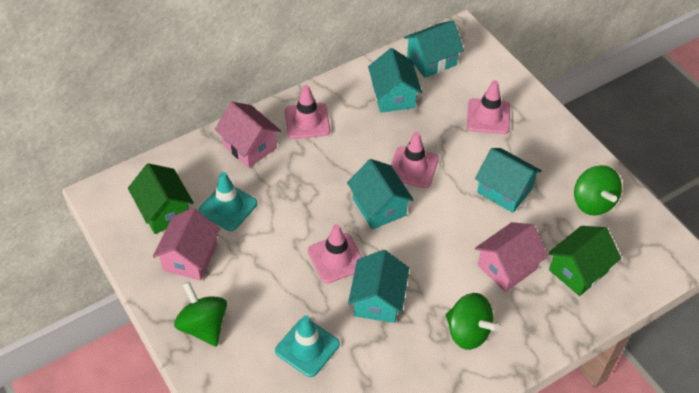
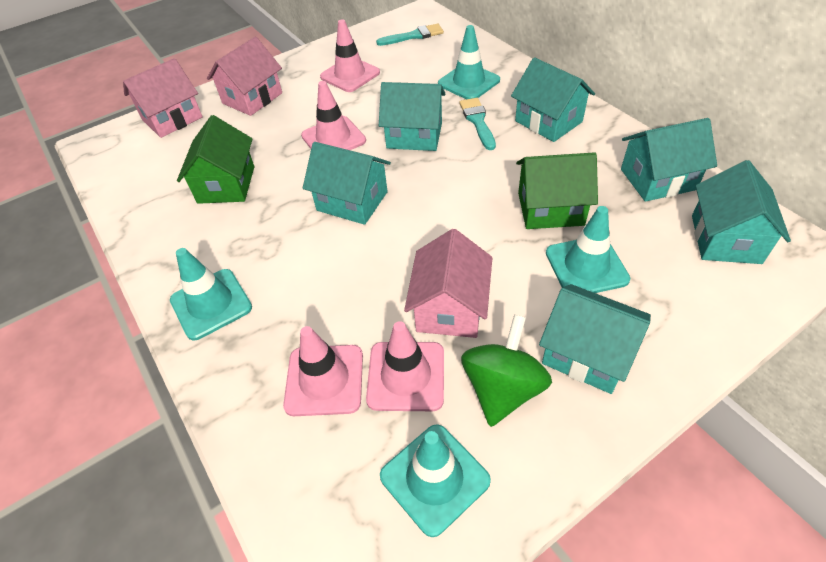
green spinning top: 3 -> 1
turquoise brush: 0 -> 2
turquoise house: 5 -> 6
turquoise traffic cone: 2 -> 4

